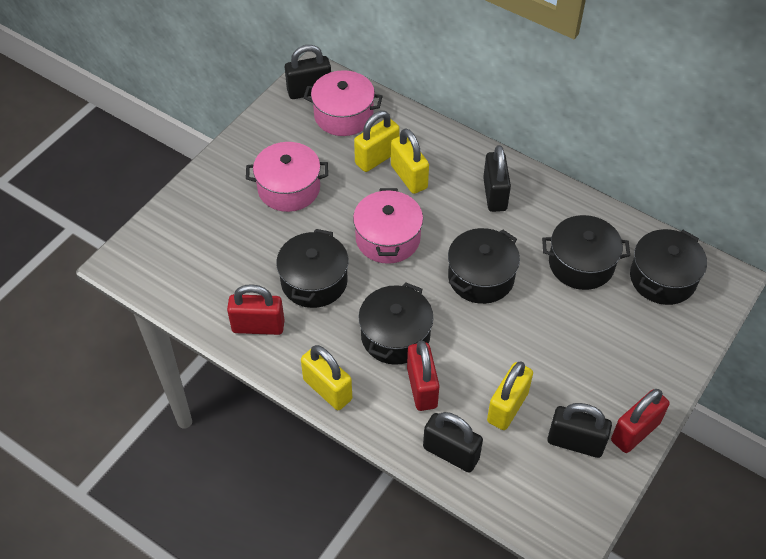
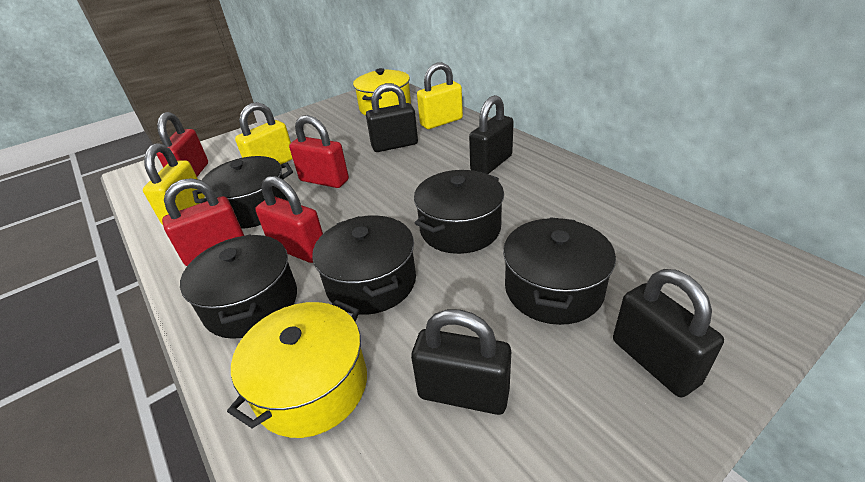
pink pot: 3 -> 0
red padlock: 3 -> 4
yellow padlock: 4 -> 3
yellow pot: 0 -> 2

